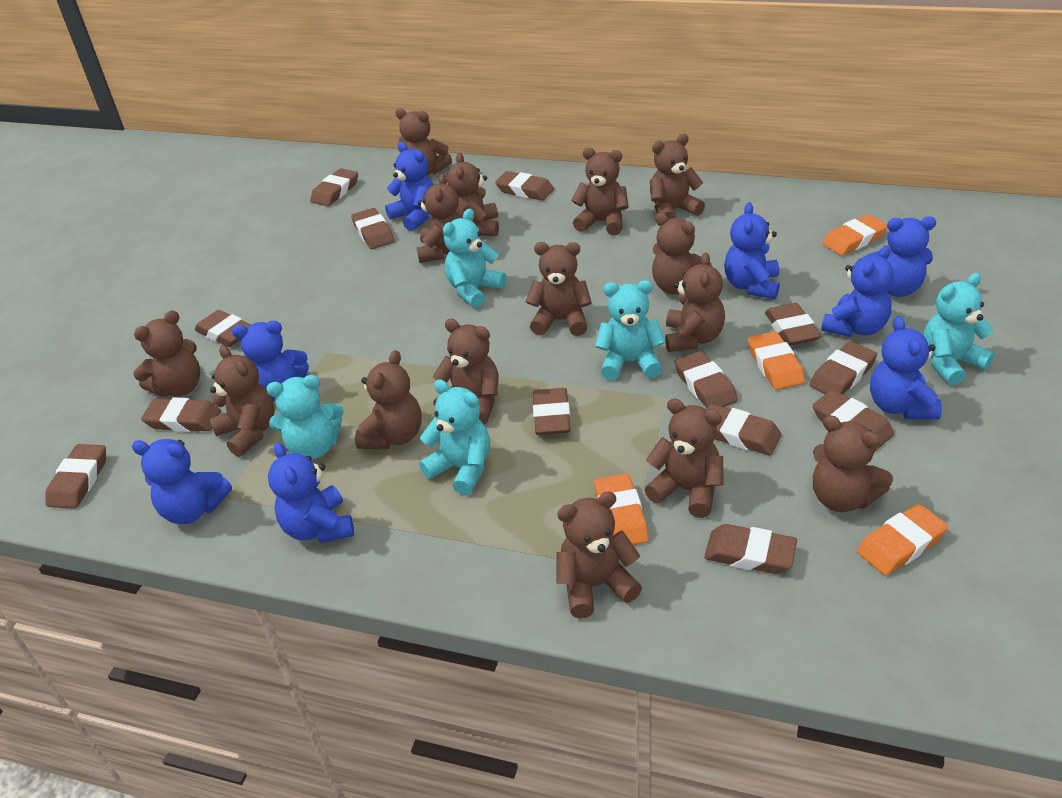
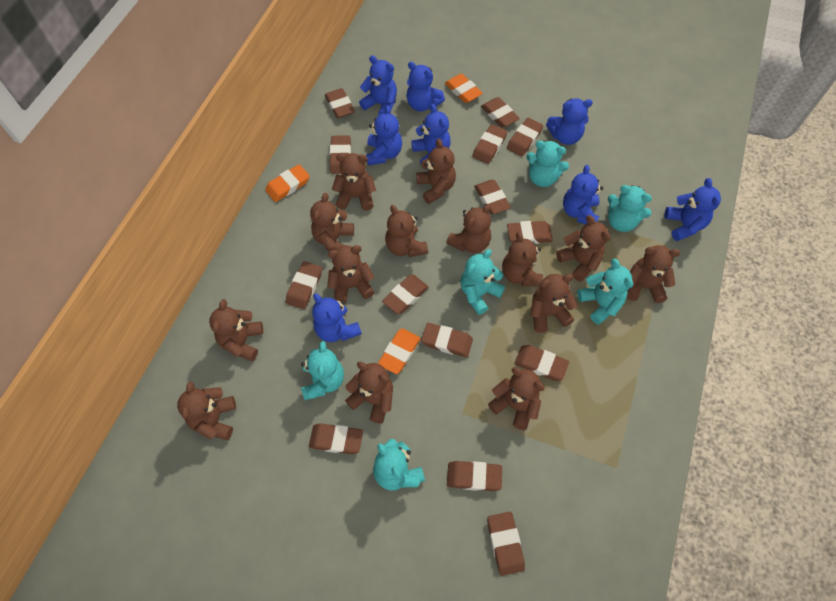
brown eraser: 13 -> 14
brown teddy bear: 15 -> 14
orange eraser: 4 -> 3
turquoise teddy bear: 5 -> 6

